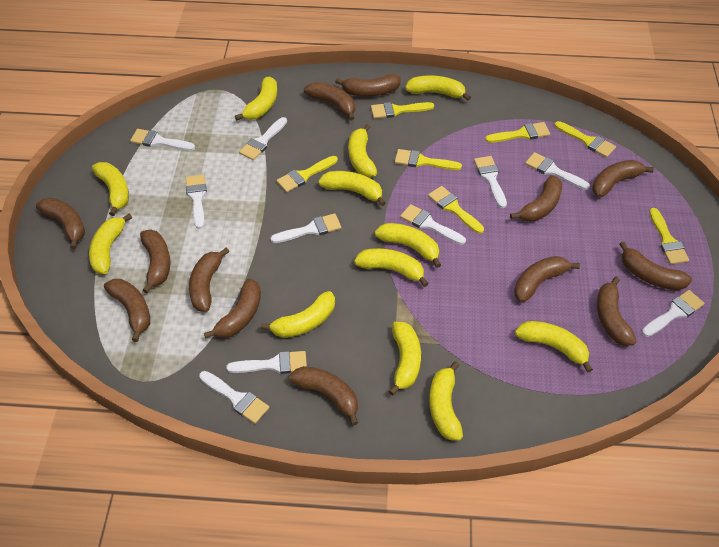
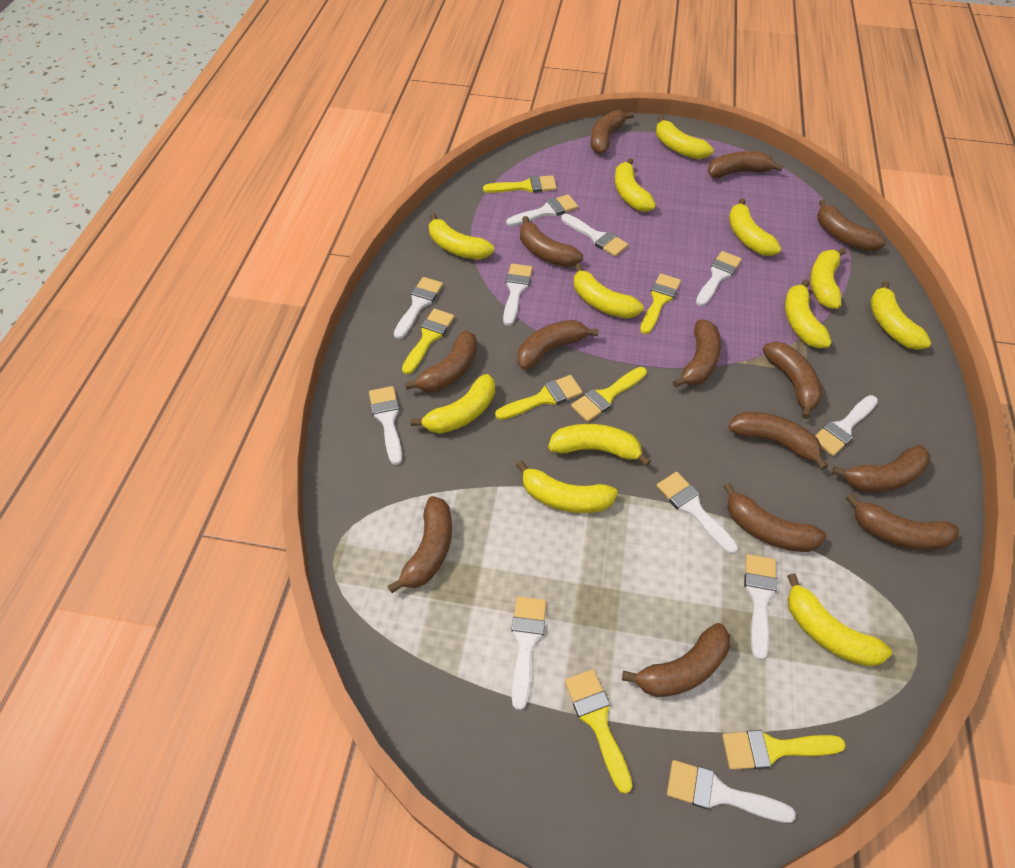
brown banana: 13 -> 14
white brush: 10 -> 11

